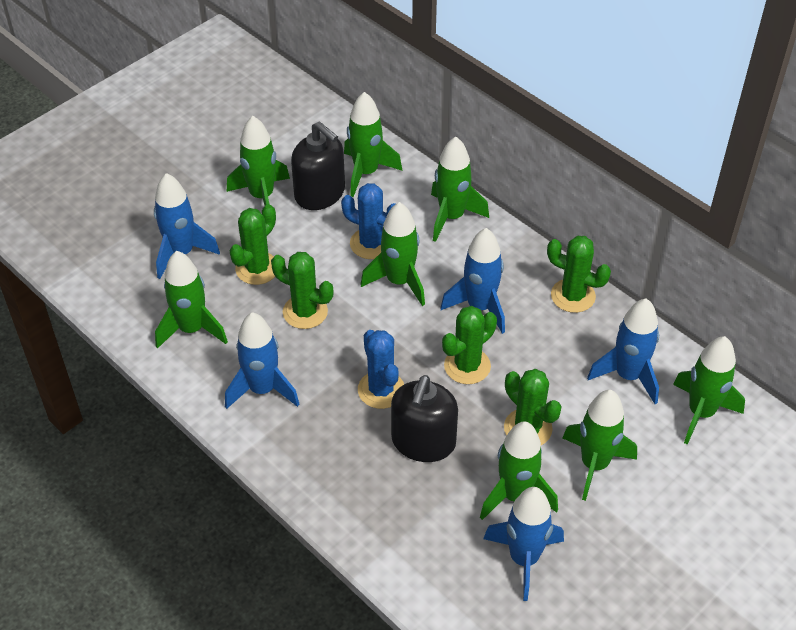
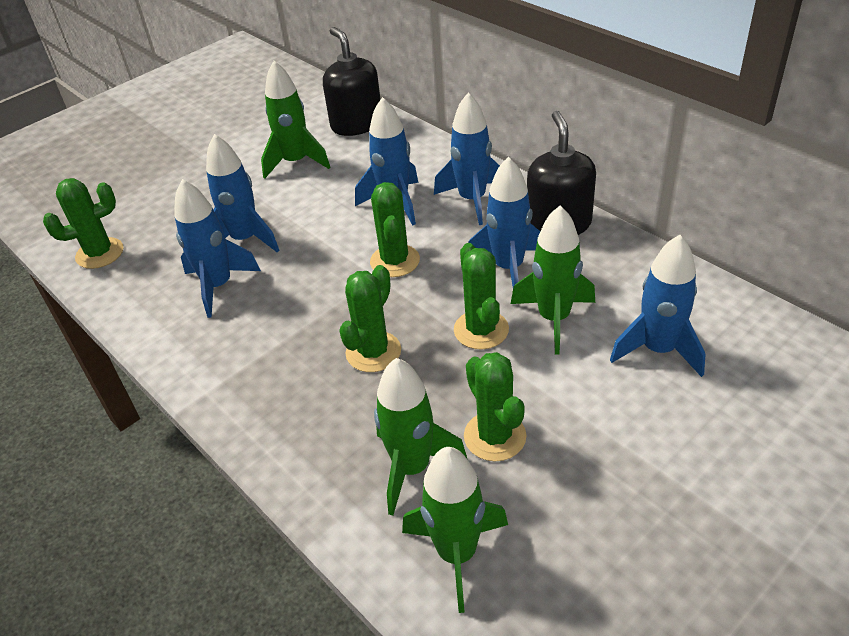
blue cactus: 2 -> 0
blue rocket: 5 -> 6
green rocket: 8 -> 4

